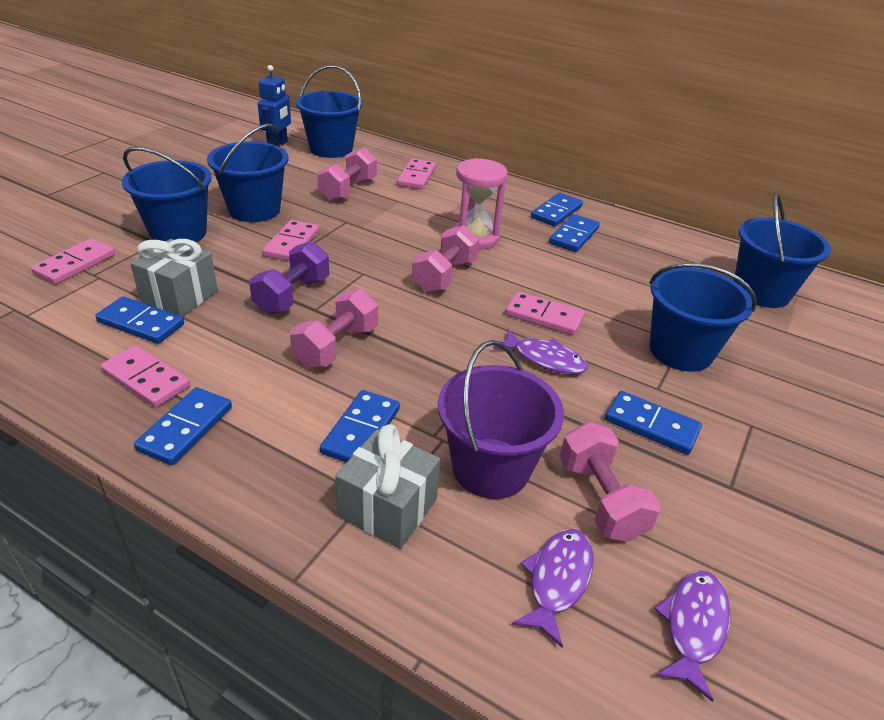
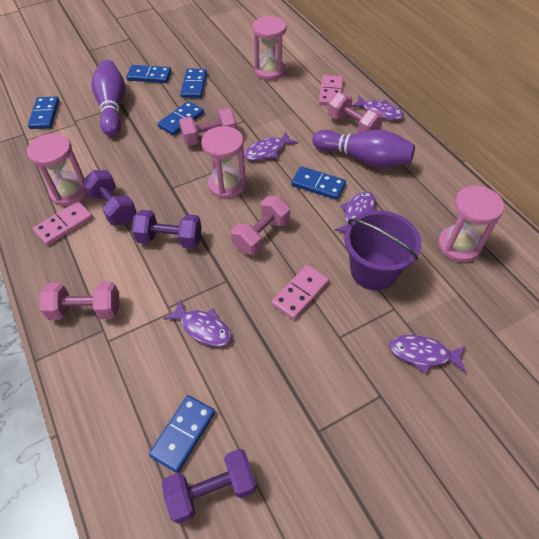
blue bucket: 5 -> 0
blue robot: 1 -> 0
grey gift: 2 -> 0
pink domino: 5 -> 3
pink hourglass: 1 -> 4
purple bowling pin: 0 -> 2
purple dumbbell: 1 -> 3
purple fish: 3 -> 5

